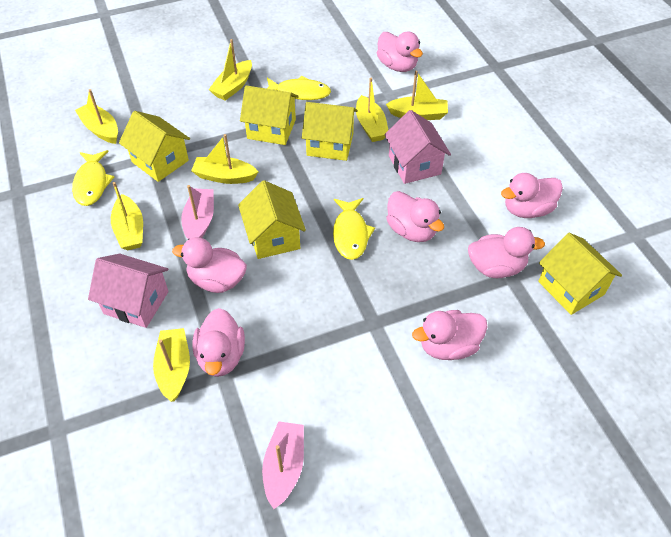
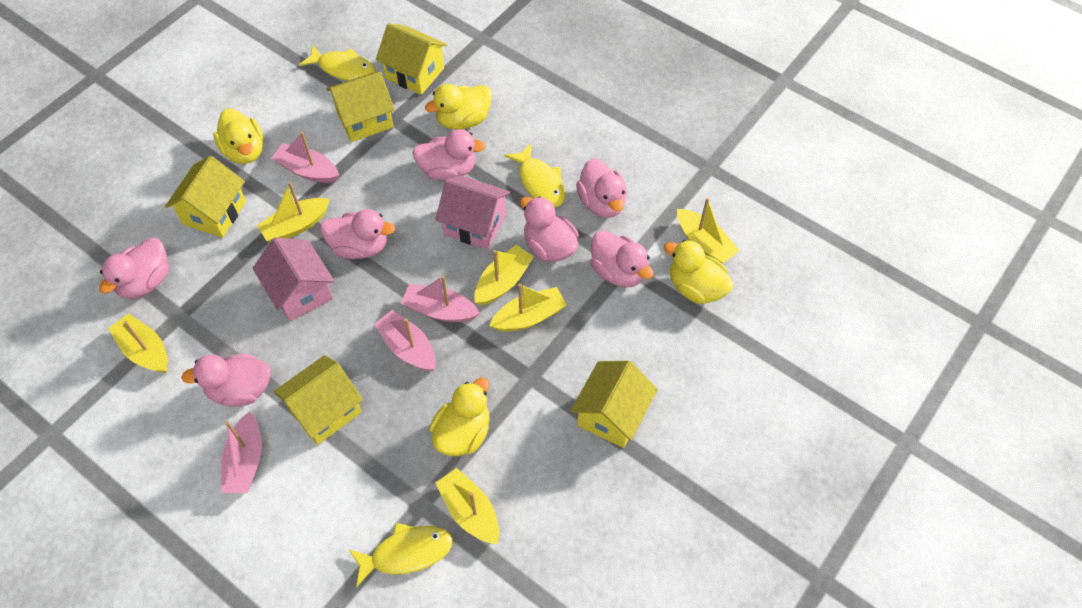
pink boat: 2 -> 4
yellow boat: 7 -> 6
yellow duck: 0 -> 4

